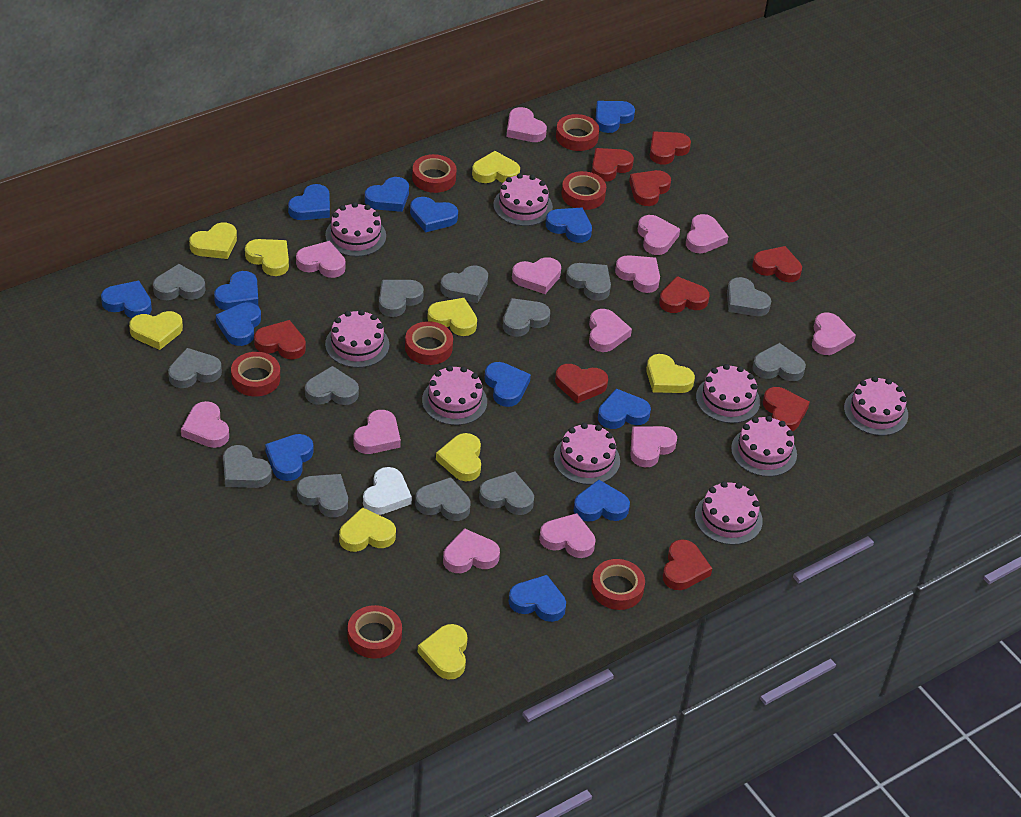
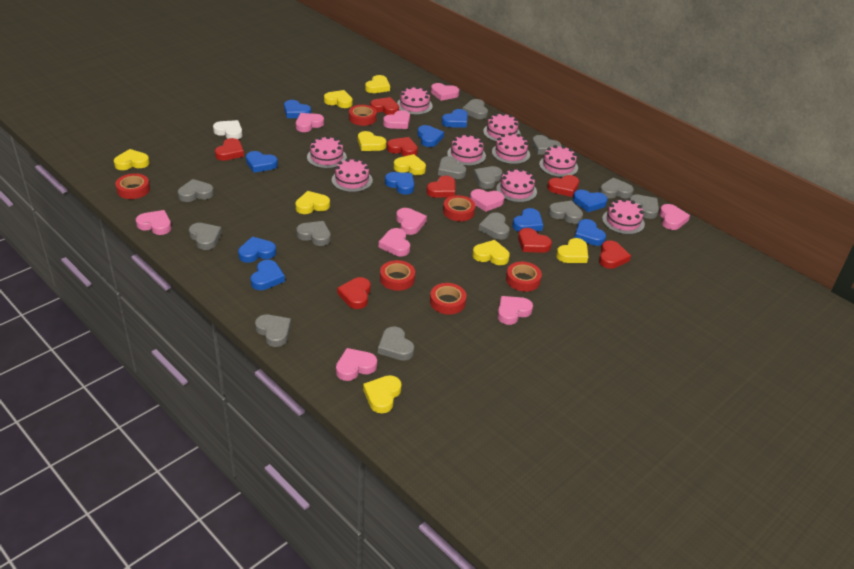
blue heart: 13 -> 10
pink heart: 13 -> 10
red heart: 9 -> 8
red tape: 7 -> 6

